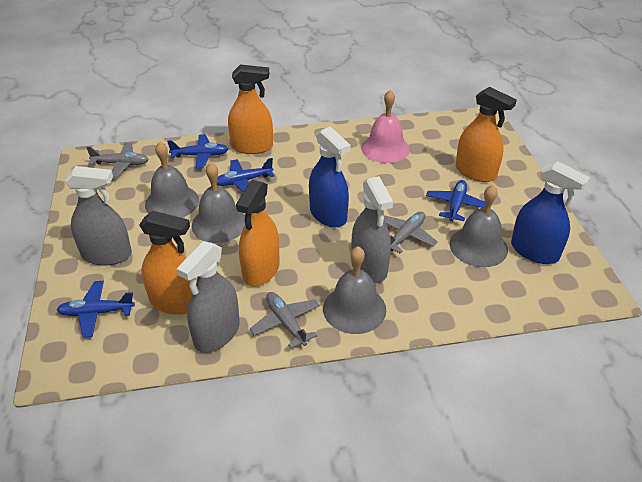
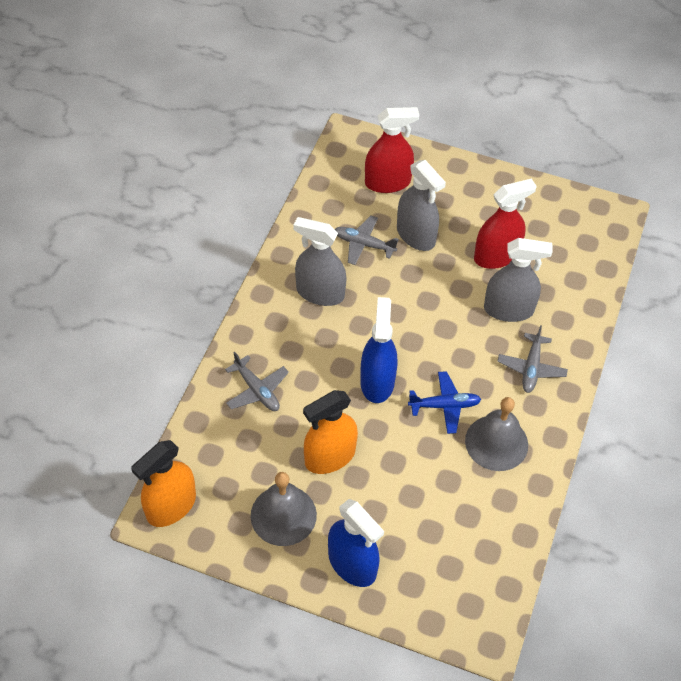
blue plane: 4 -> 1
grey bell: 4 -> 2
orange spray bottle: 4 -> 2
pink bell: 1 -> 0
red spray bottle: 0 -> 2

